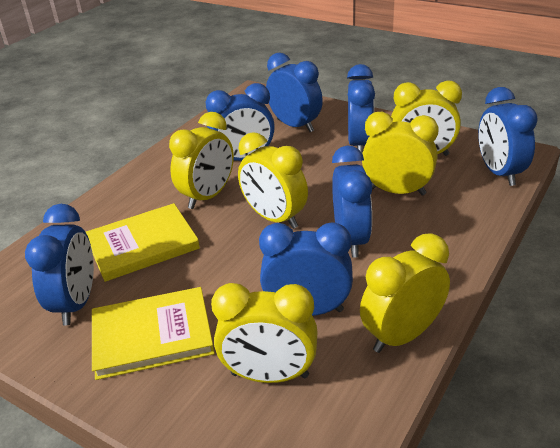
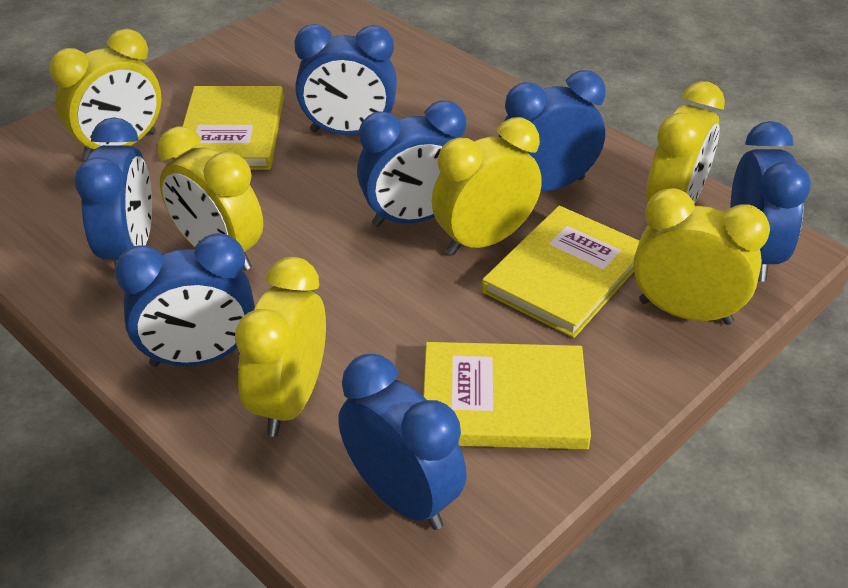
yellow book: 2 -> 3

